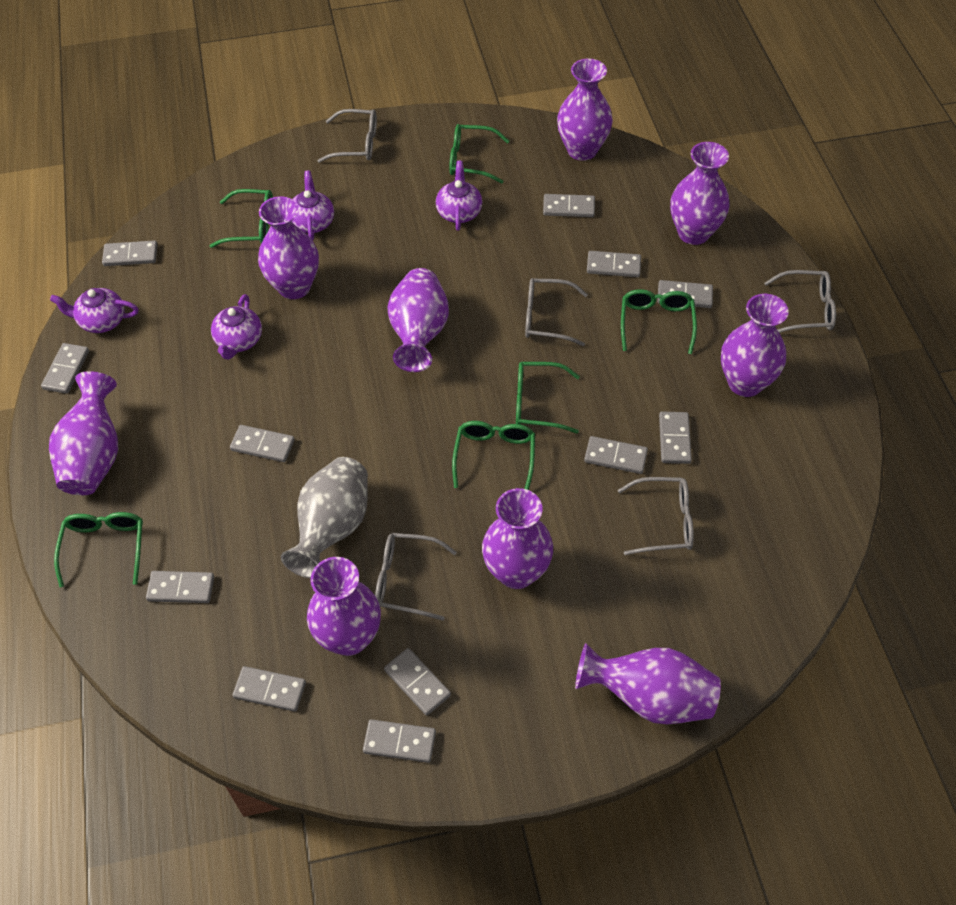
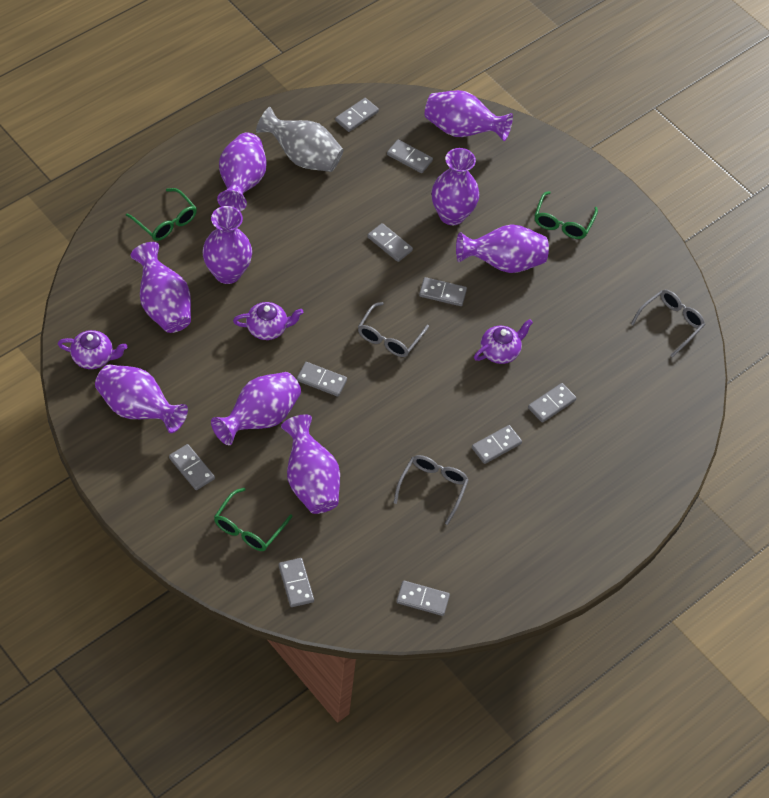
green glasses: 6 -> 3
grey domino: 12 -> 10
grey glasses: 5 -> 3
purple teapot: 4 -> 3

